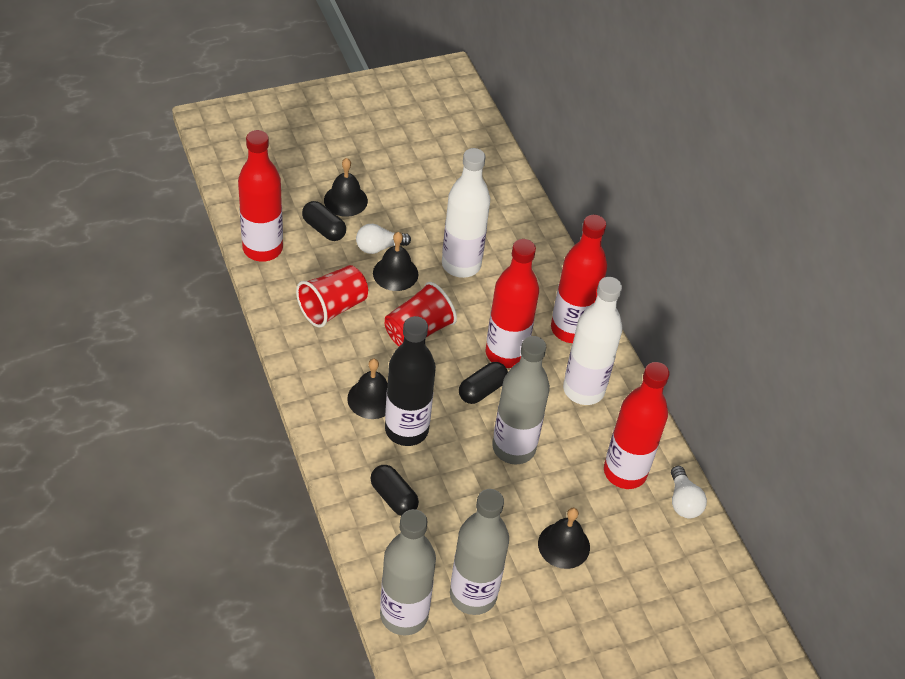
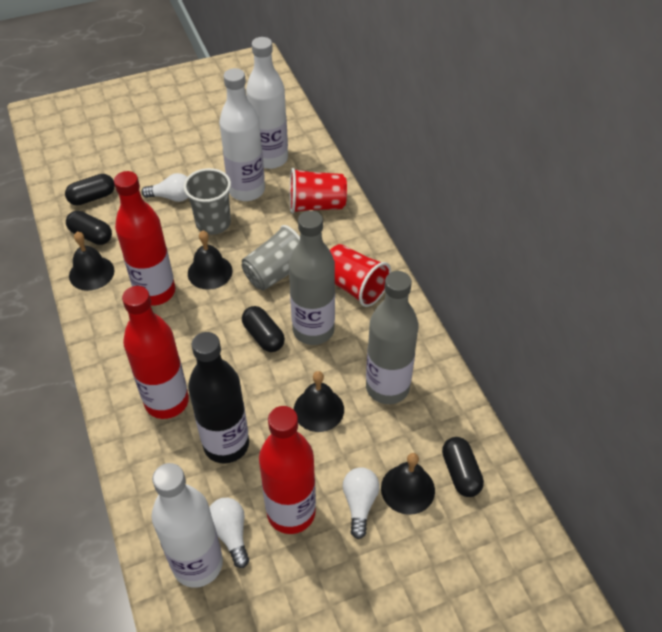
black capsule: 3 -> 4
grey bottle: 3 -> 2
grey cup: 0 -> 2
red bottle: 4 -> 3
white bottle: 2 -> 3
white light bulb: 2 -> 3

